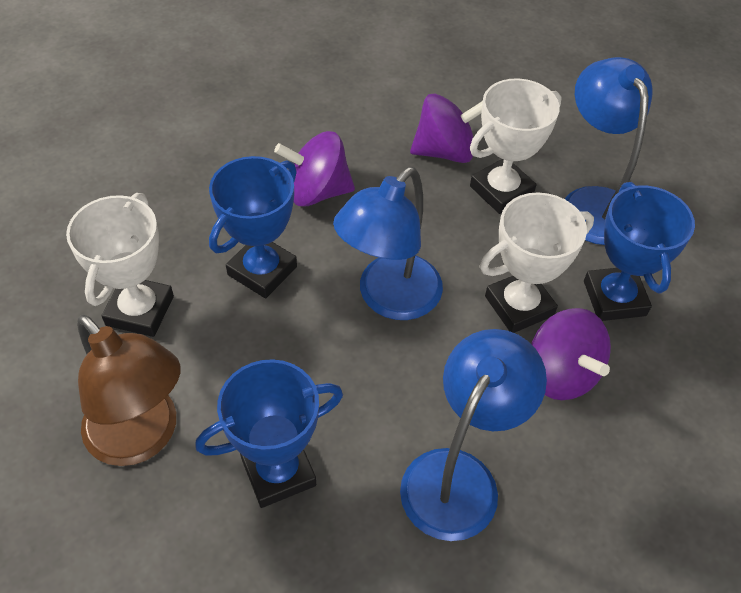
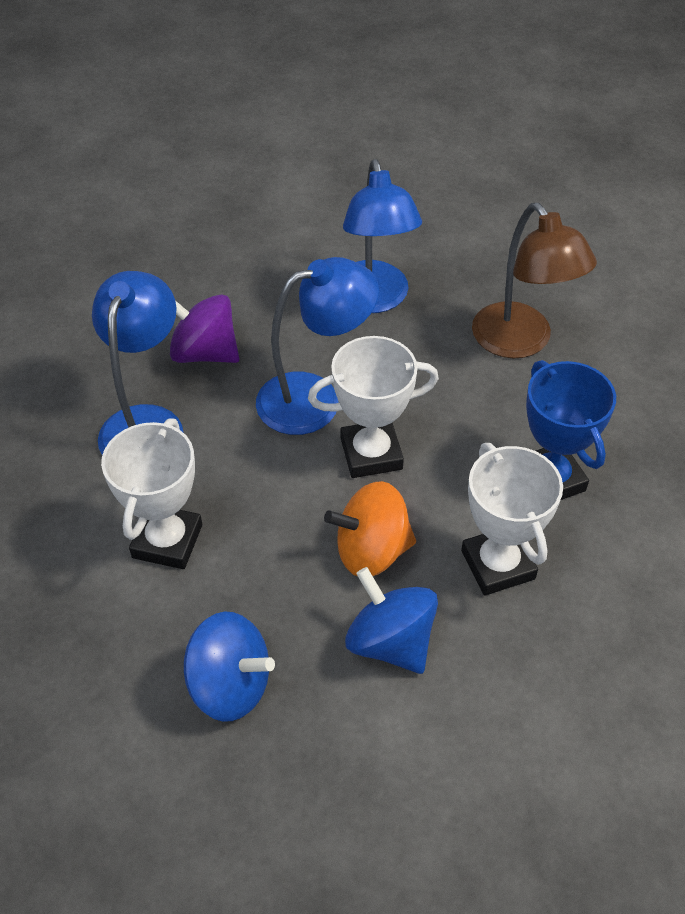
blue spinning top: 0 -> 2
blue trophy: 3 -> 1
orange spinning top: 0 -> 1
purple spinning top: 3 -> 1

